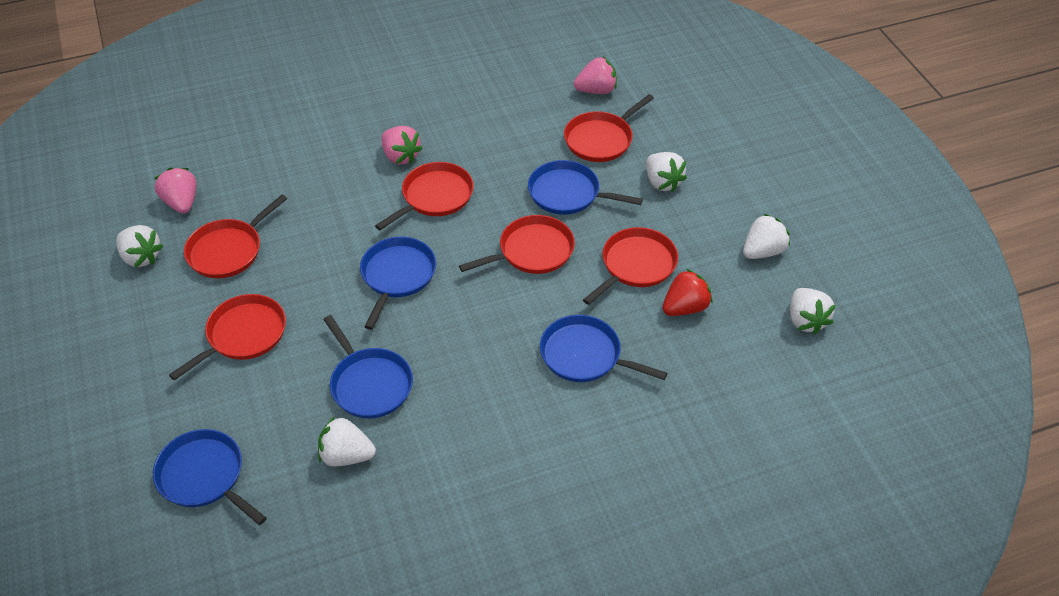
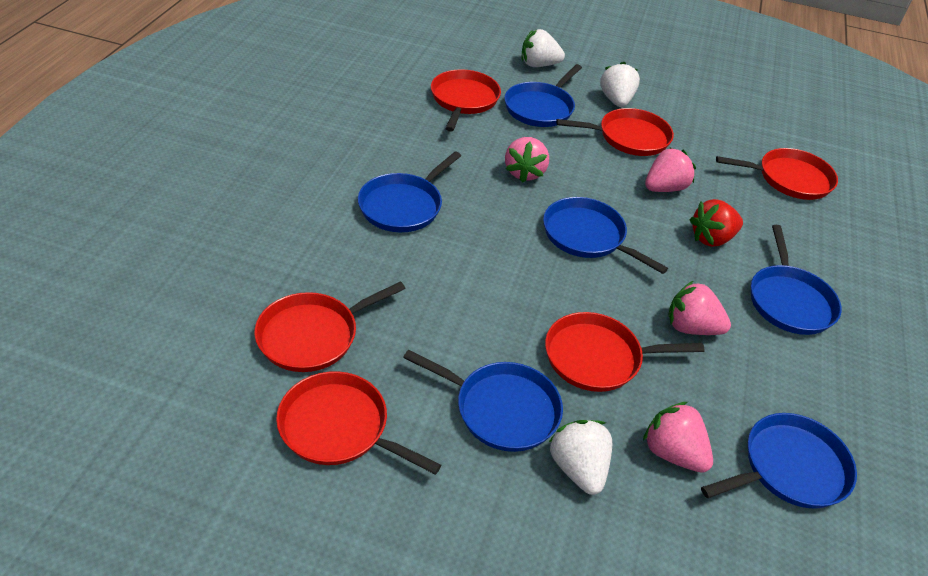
blue pan: 5 -> 6
pink strawberry: 3 -> 4
white strawberry: 5 -> 3

